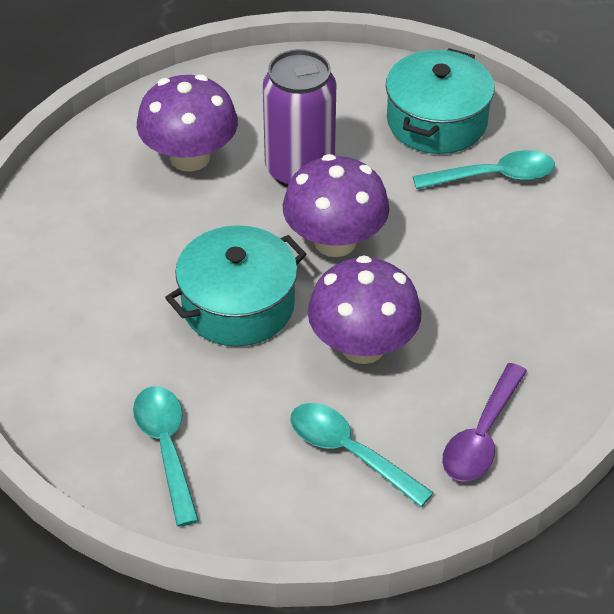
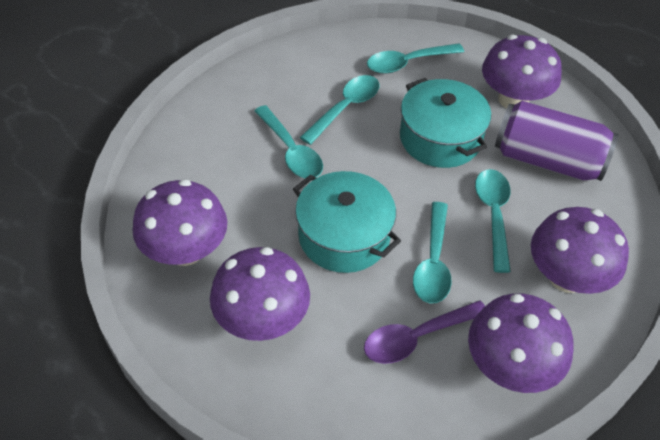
purple mushroom: 3 -> 5
turquoise spoon: 3 -> 5

